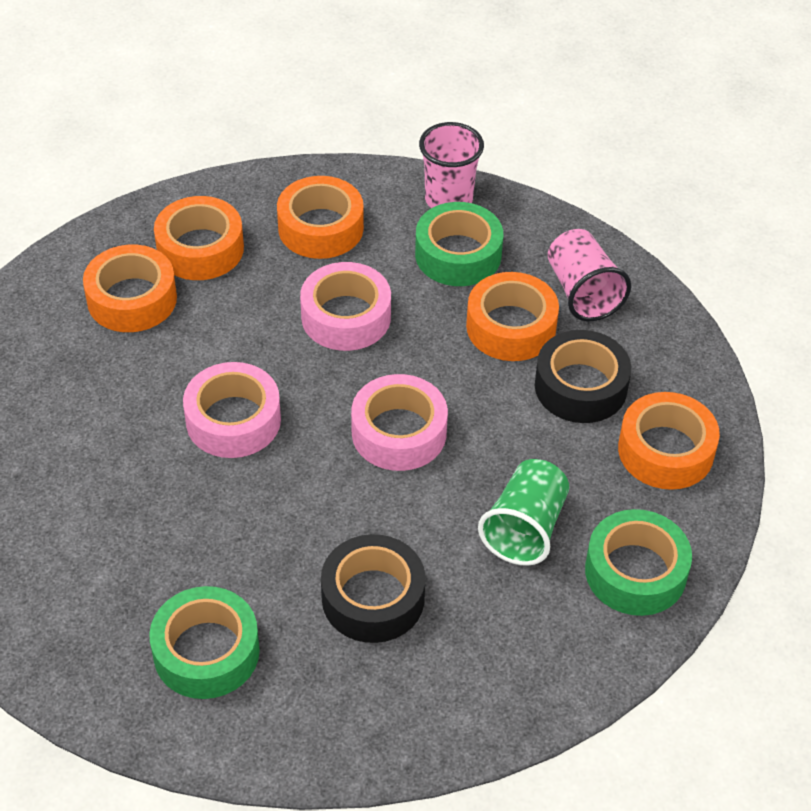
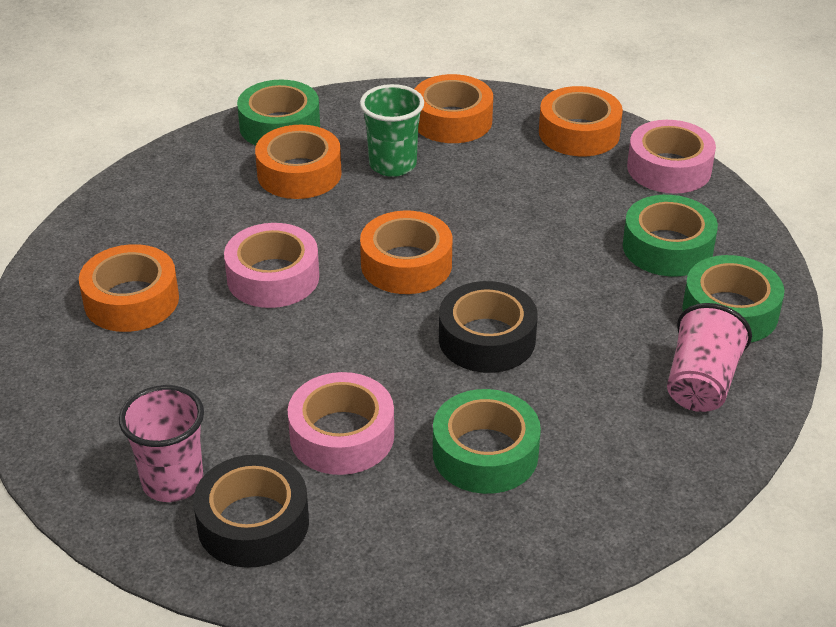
green tape: 3 -> 4

